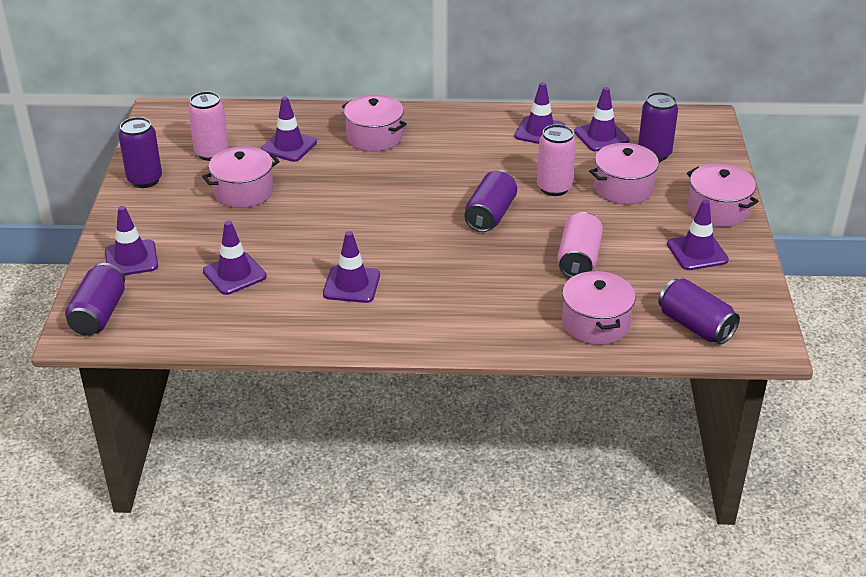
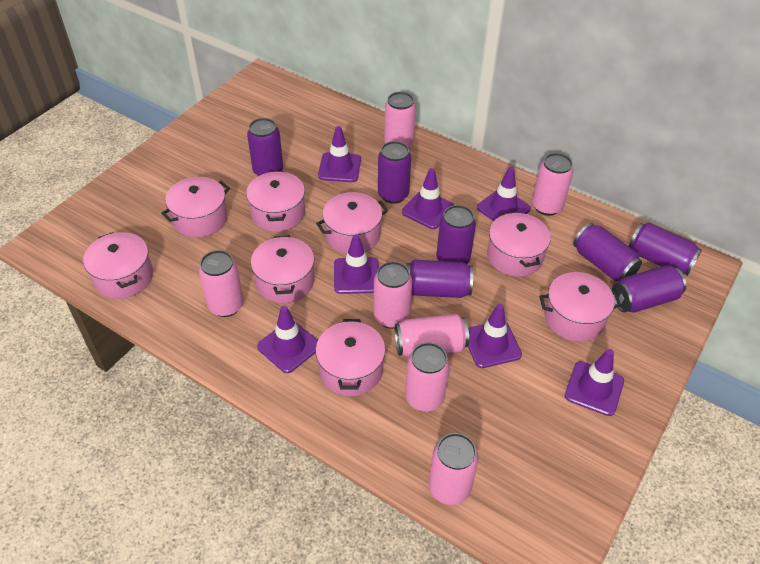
pink can: 3 -> 7
pink pot: 5 -> 8
purple can: 5 -> 7

